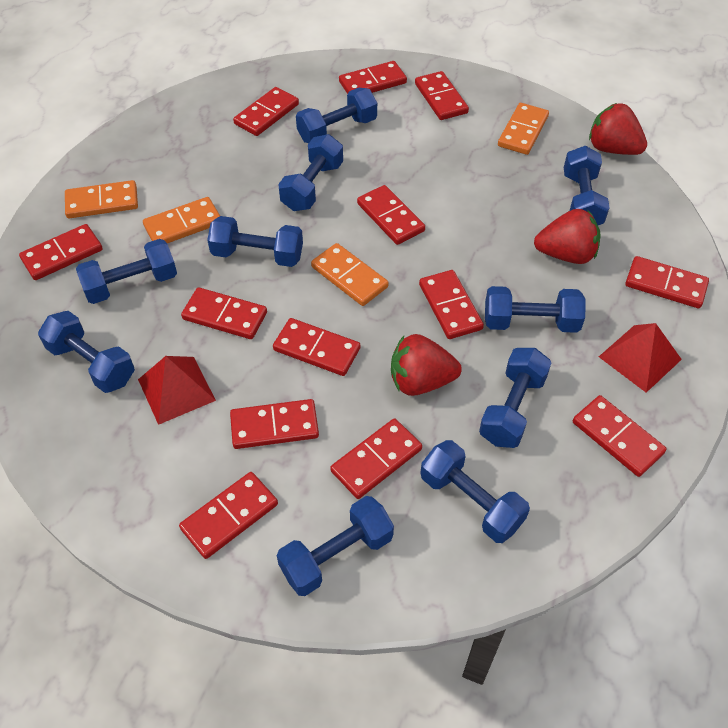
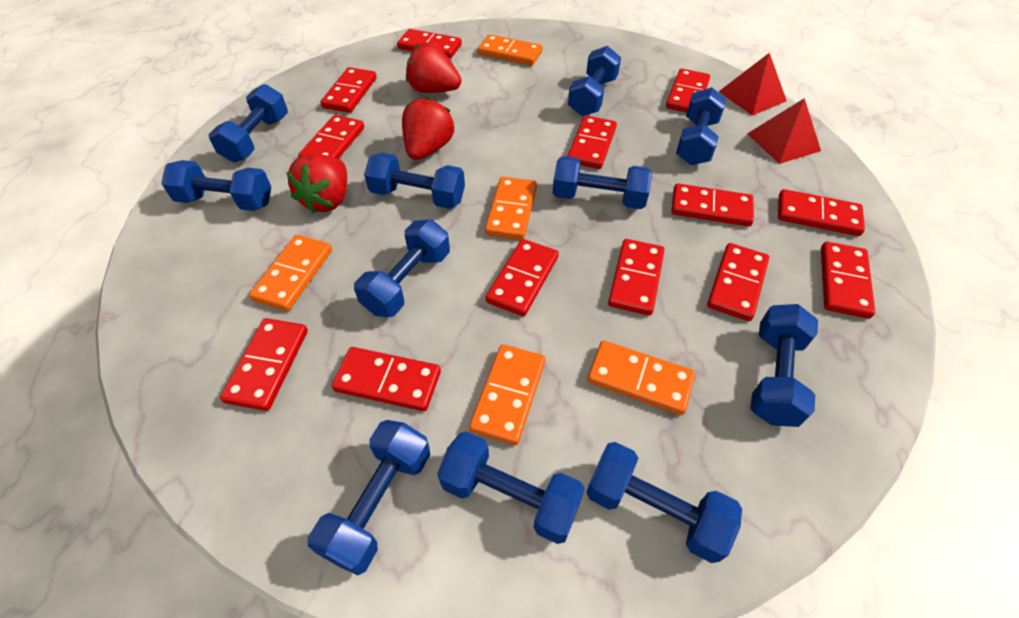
blue dumbbell: 10 -> 11
orange domino: 4 -> 5

